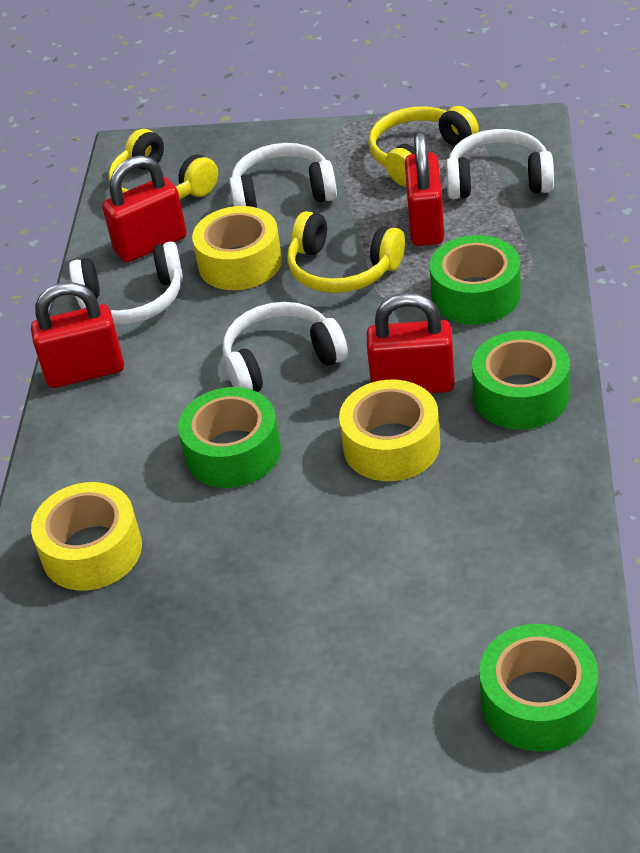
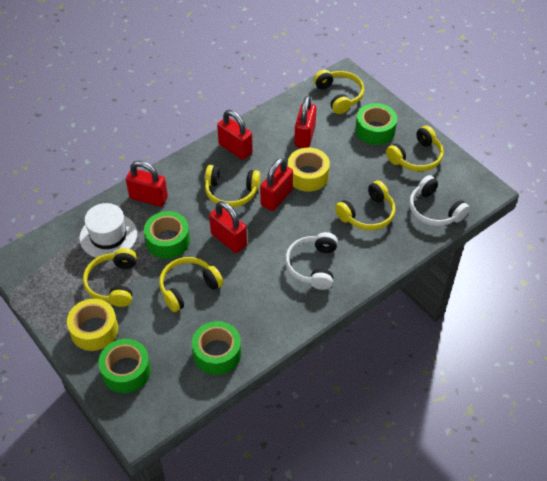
red padlock: 4 -> 5
white hat: 0 -> 1
white headphones: 4 -> 2
yellow headphones: 3 -> 6
yellow tape: 3 -> 2

